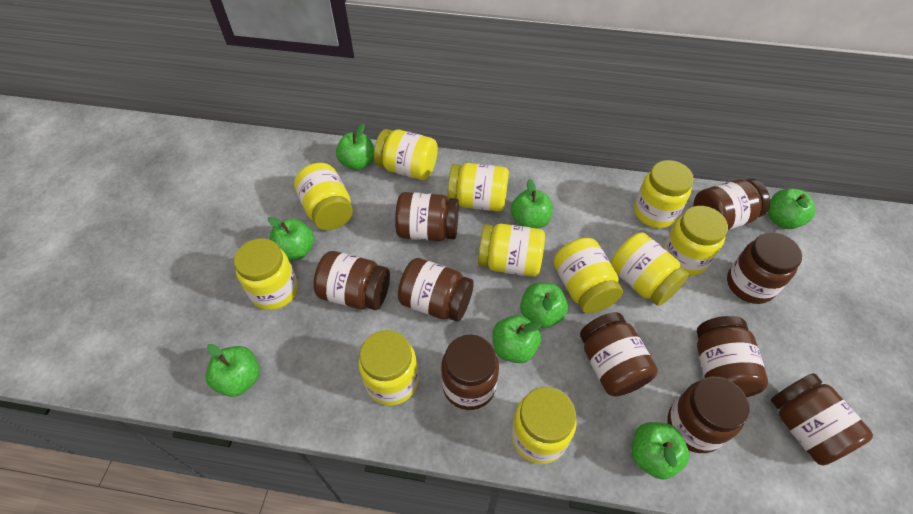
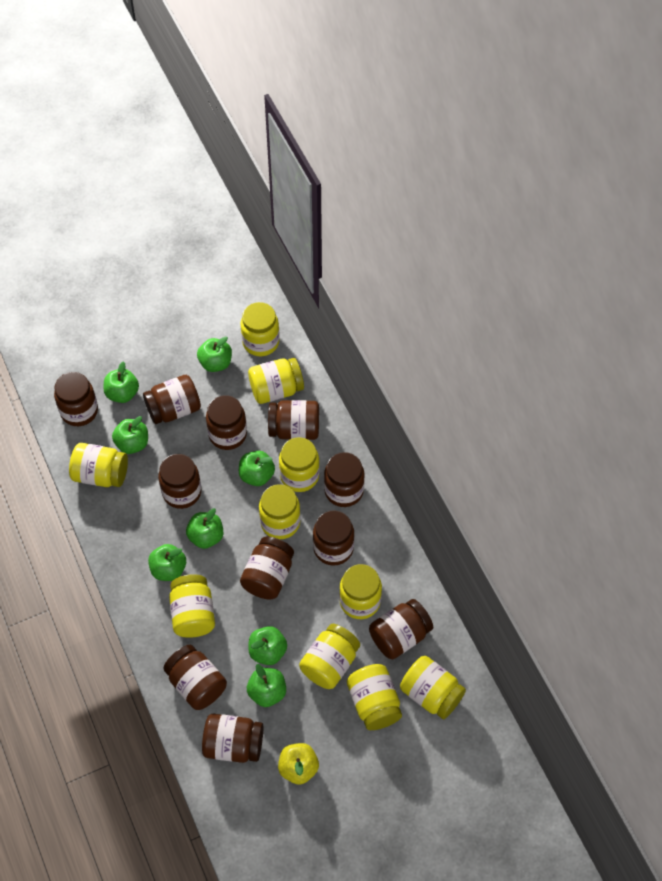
brown jar: 10 -> 11
yellow apple: 0 -> 1
yellow jar: 11 -> 10

